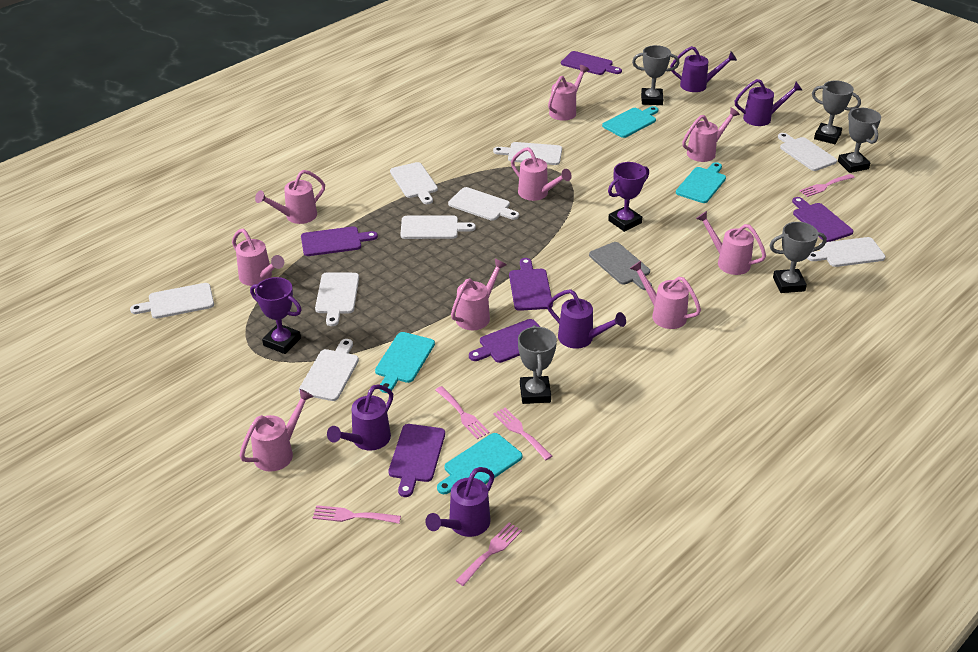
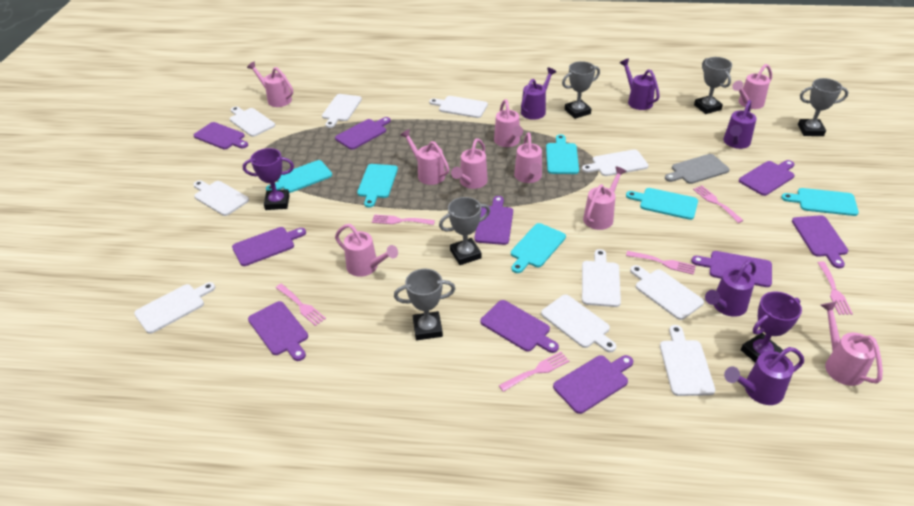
pink fork: 5 -> 6
purple cutting board: 6 -> 10
turquoise cutting board: 4 -> 6
white cutting board: 9 -> 10

